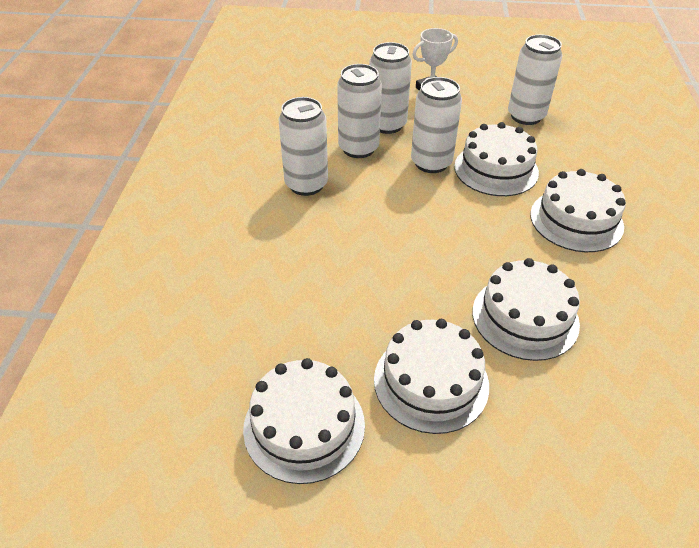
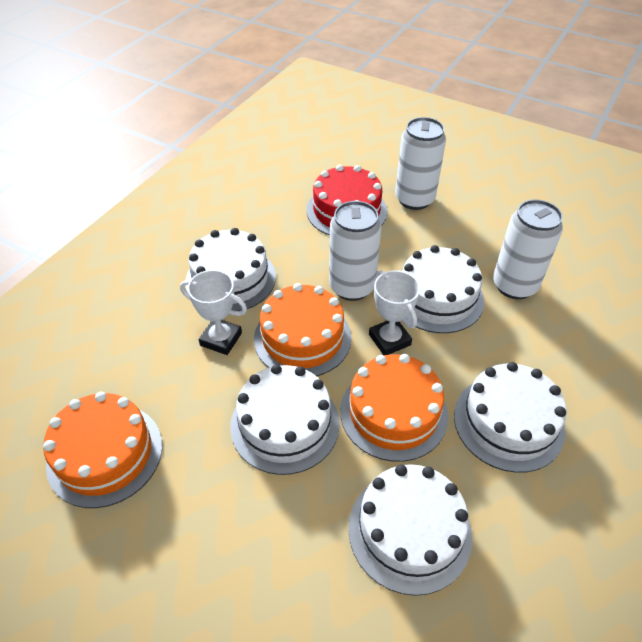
orange cake: 0 -> 3
red cake: 0 -> 1
white can: 5 -> 3
white trophy: 1 -> 2

